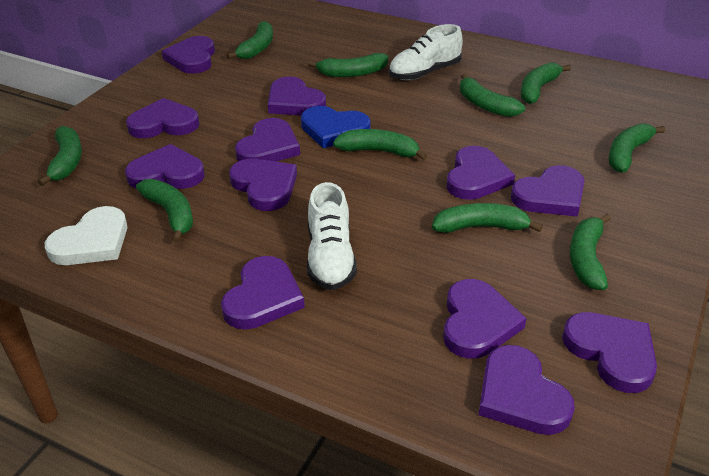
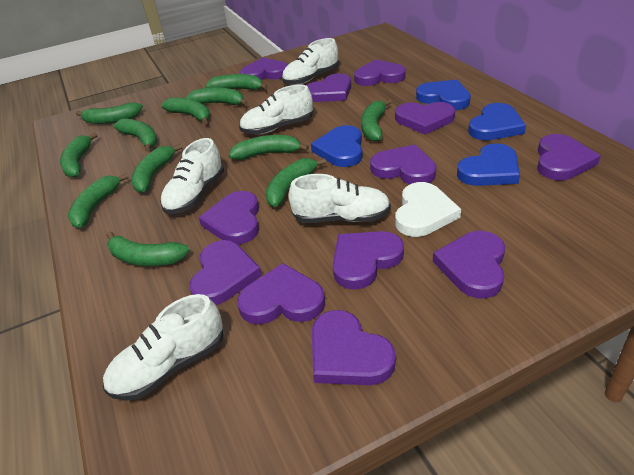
blue heart: 1 -> 4
green banana: 10 -> 12
white shoe: 2 -> 5

